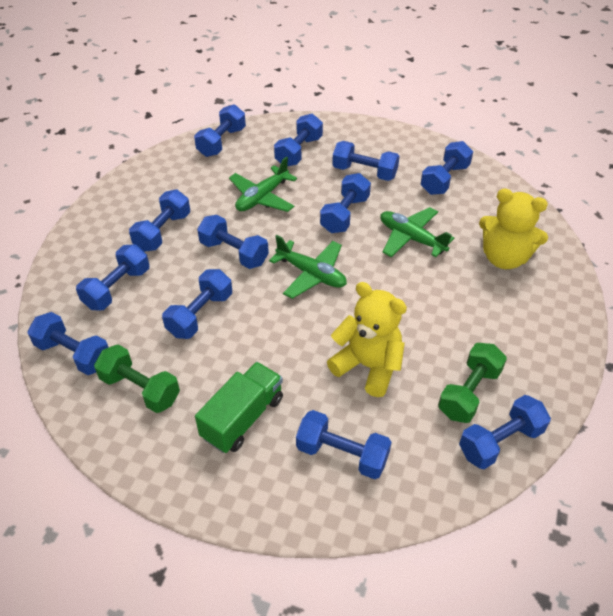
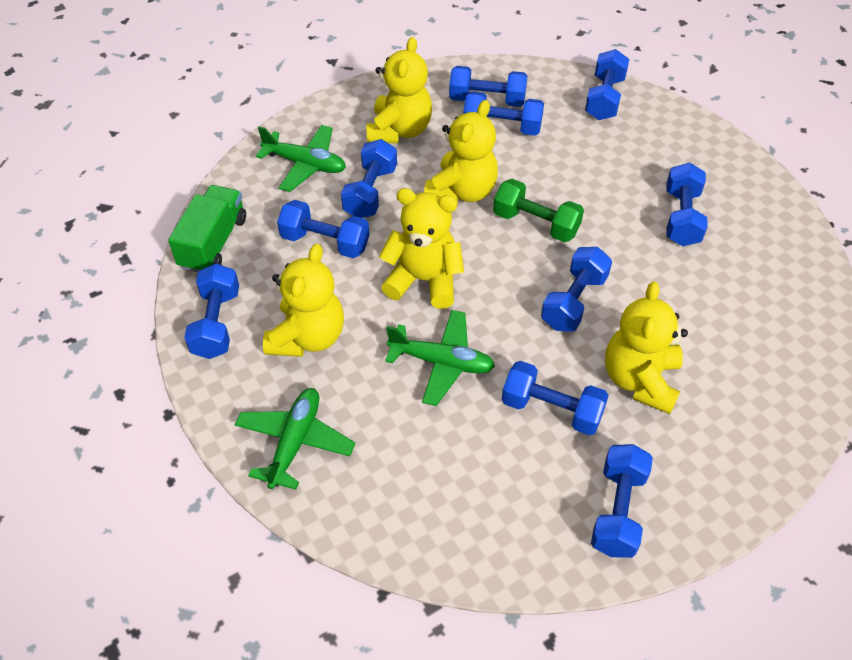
blue dumbbell: 12 -> 10
green dumbbell: 2 -> 1
yellow teddy bear: 2 -> 5

